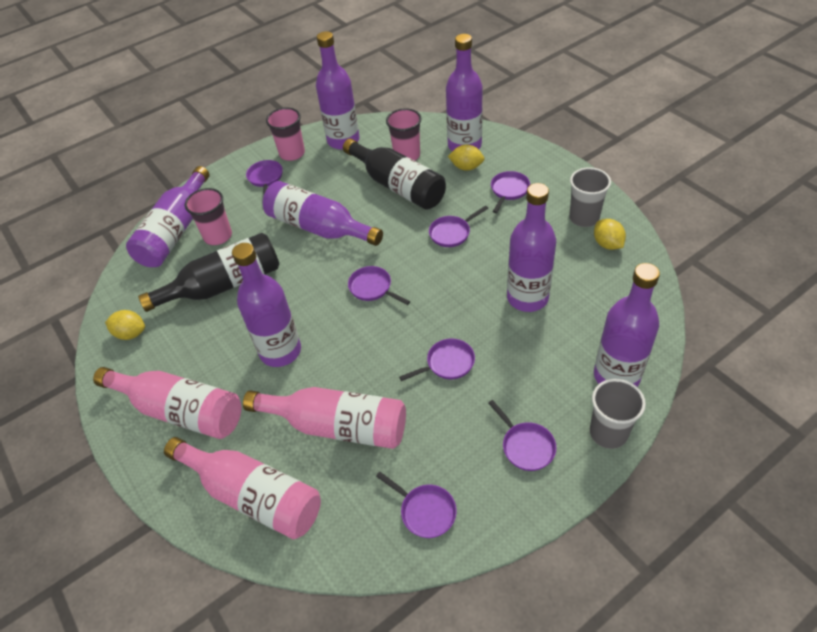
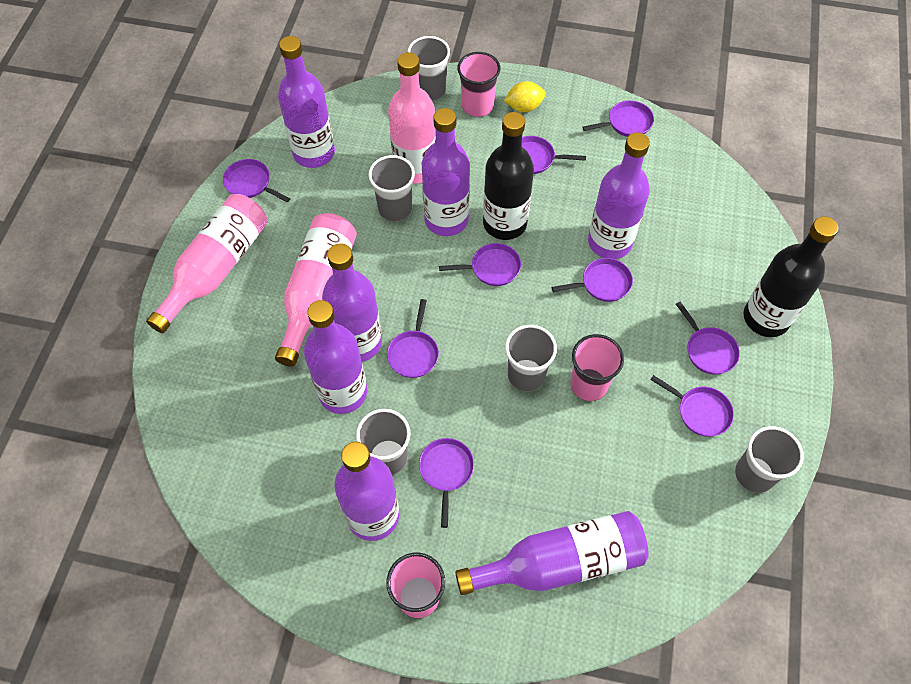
grey cup: 2 -> 5
purple pan: 7 -> 9
yellow lemon: 3 -> 1

